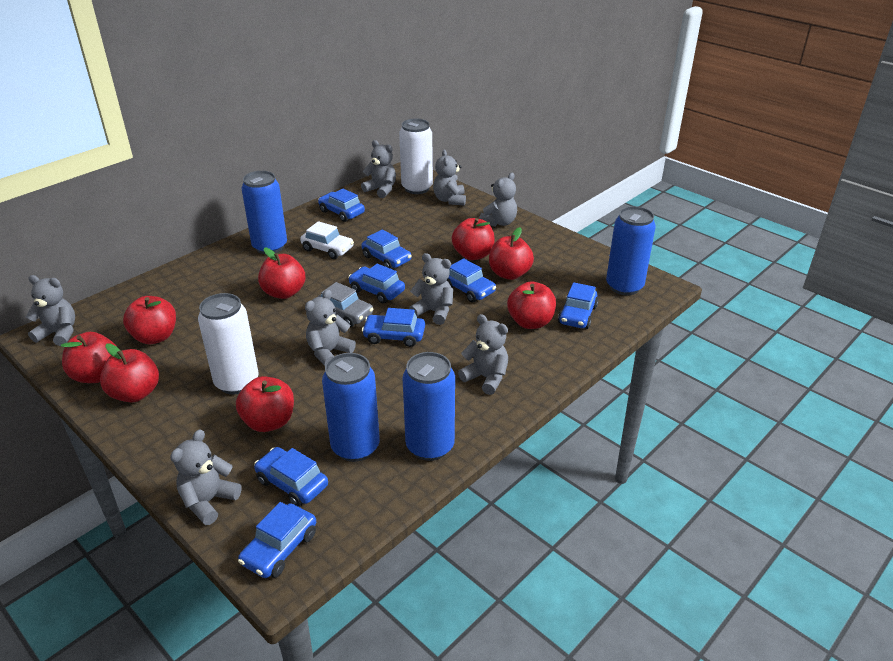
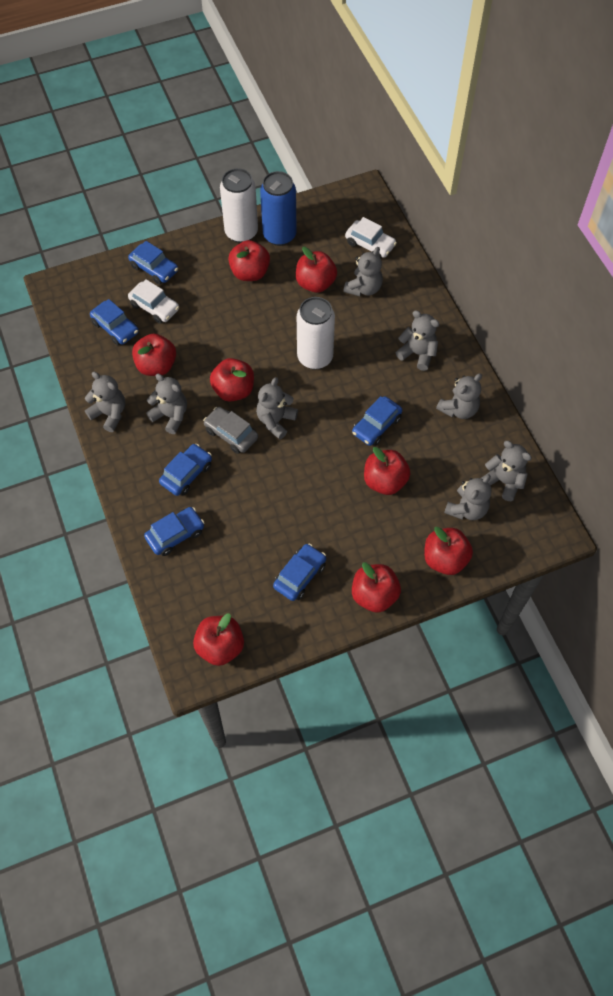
blue can: 4 -> 1
blue car: 8 -> 6
white car: 1 -> 2

